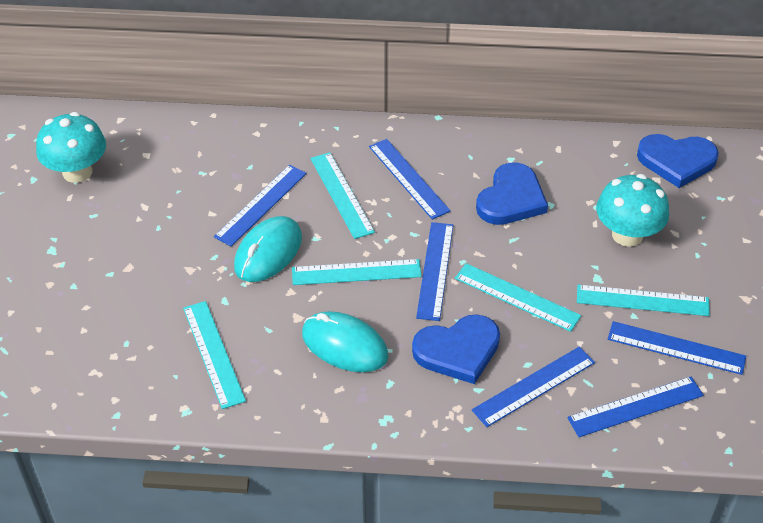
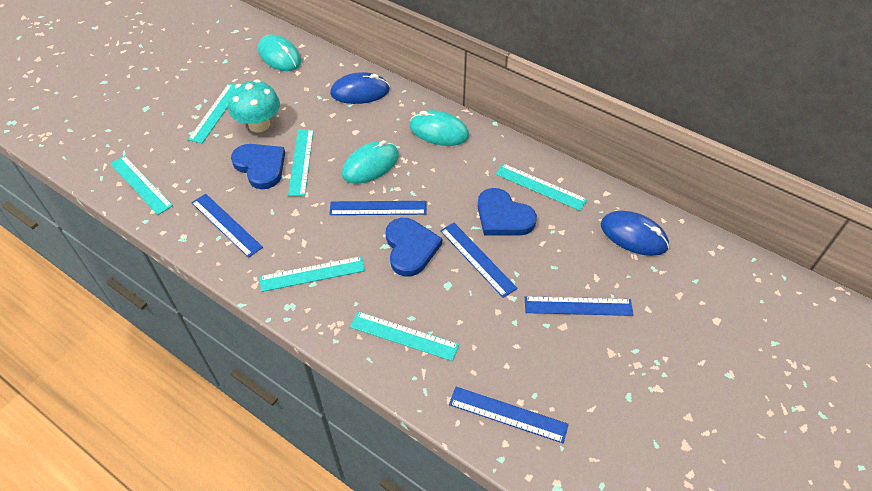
blue mouse: 0 -> 2
blue ruler: 6 -> 5
turquoise mouse: 2 -> 3
turquoise mushroom: 2 -> 1
turquoise ruler: 5 -> 6

